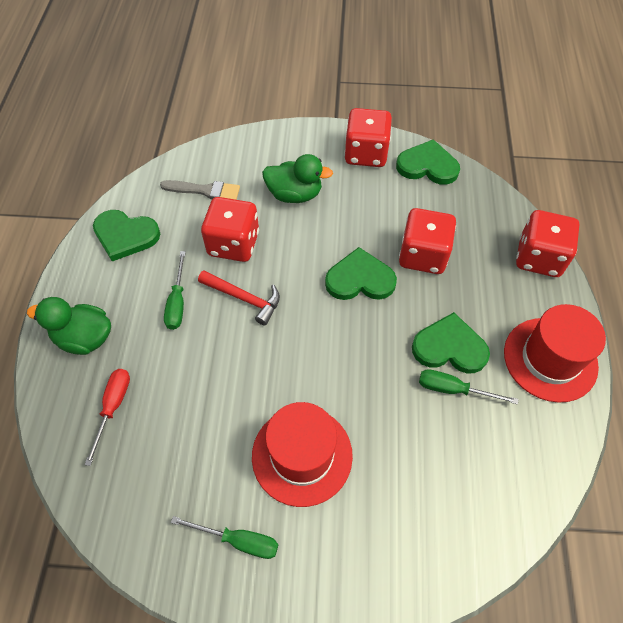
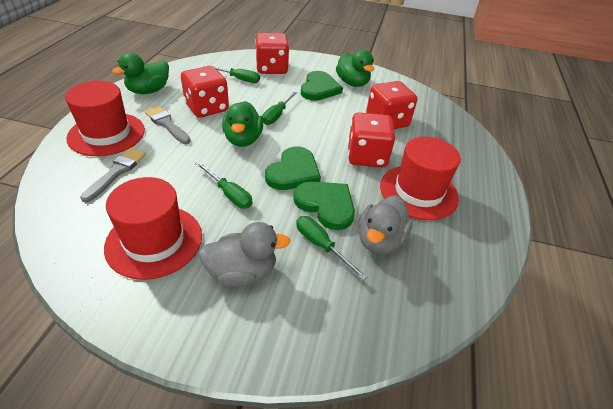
green duck: 2 -> 3
green heart: 4 -> 3
green screwdriver: 3 -> 4
grey brush: 1 -> 2
grey duck: 0 -> 2
red hammer: 1 -> 0
red hat: 2 -> 3
red screwdriver: 1 -> 0

